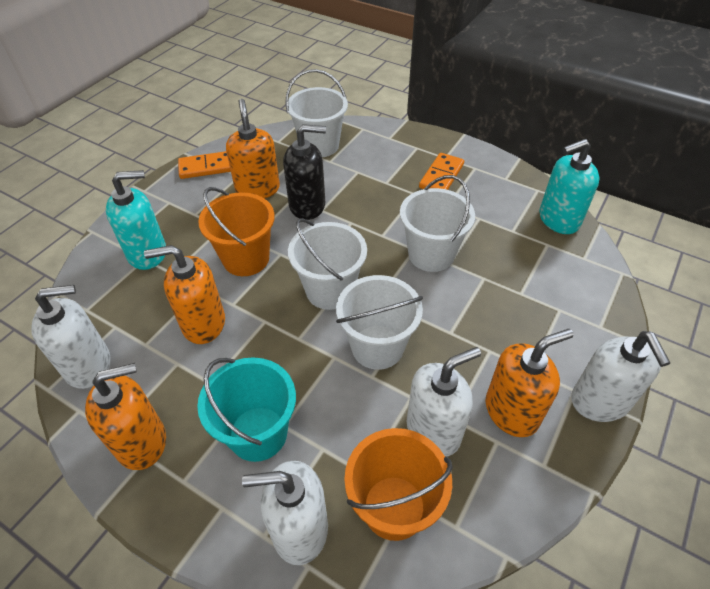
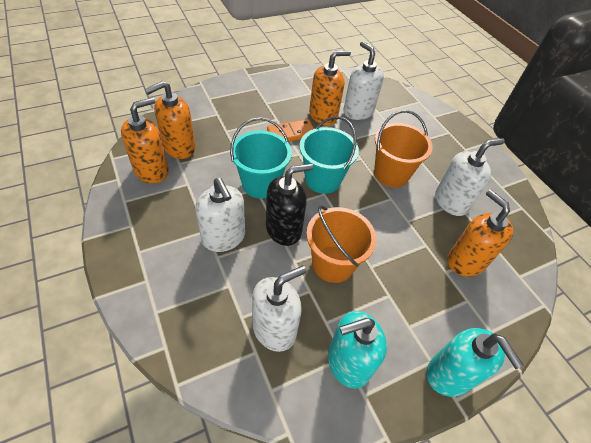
orange domino: 2 -> 1
turquoise bucket: 1 -> 2
white bucket: 4 -> 0

